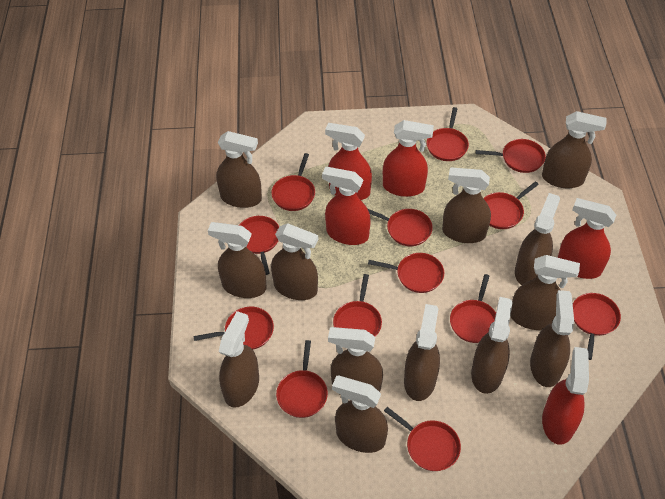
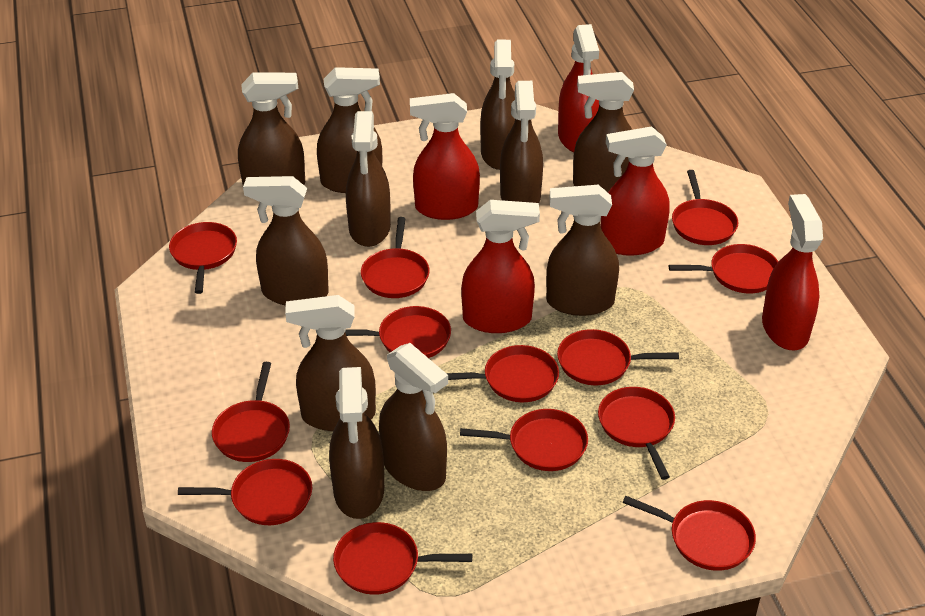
brown spray bottle: 13 -> 11

